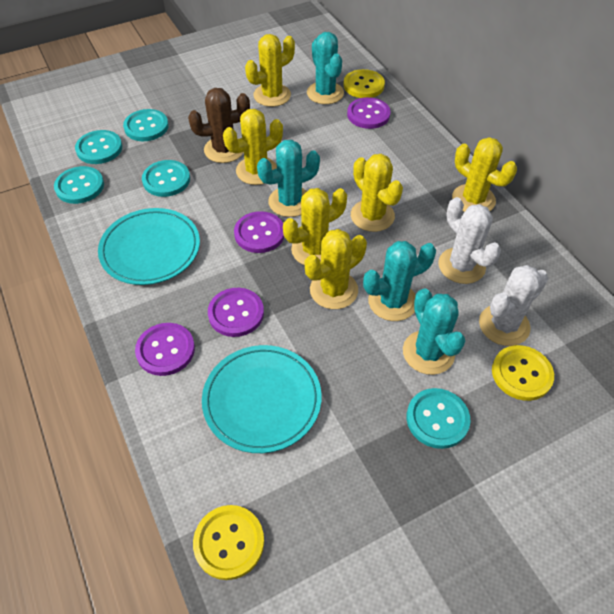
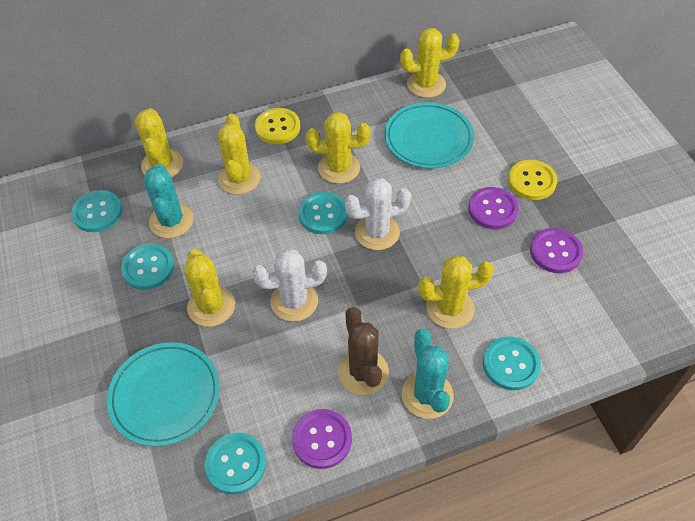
purple button: 4 -> 3
turquoise cactus: 4 -> 2
yellow button: 3 -> 2

